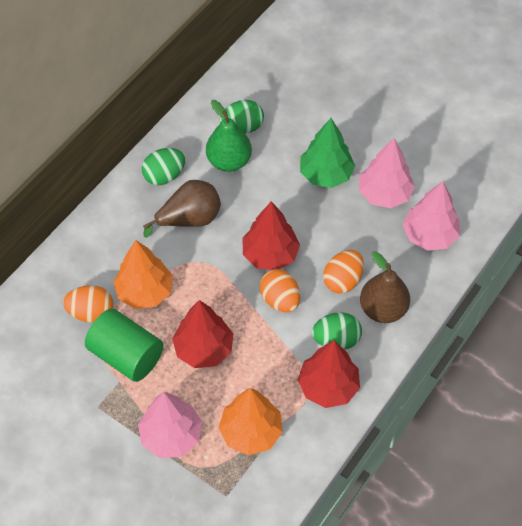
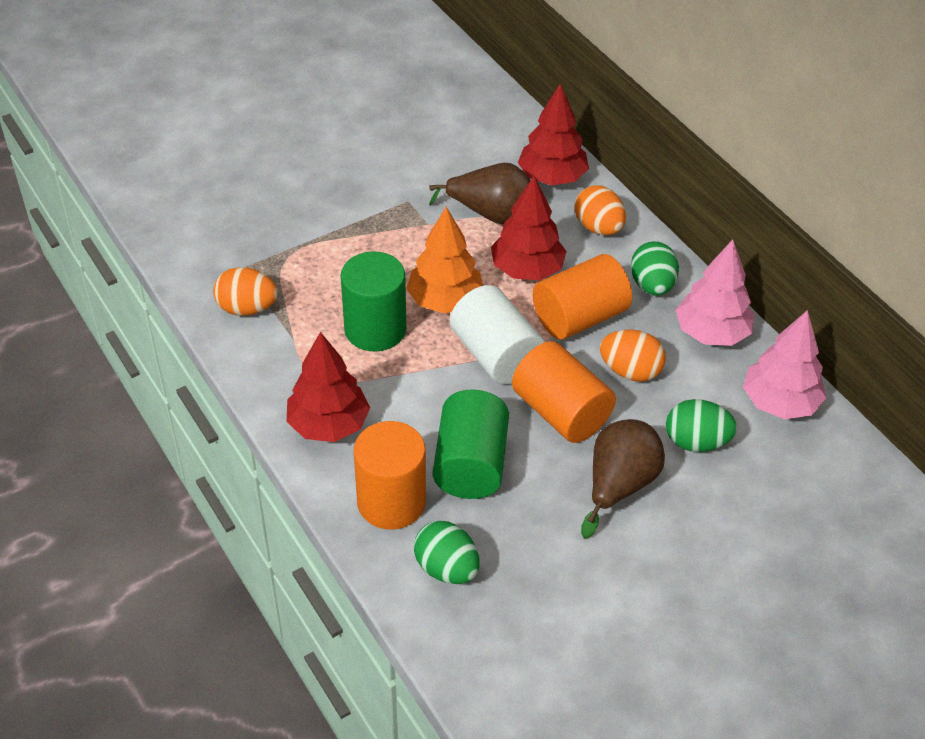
green cylinder: 1 -> 2
green pear: 1 -> 0
green tree: 1 -> 0
orange cylinder: 0 -> 3
orange tree: 2 -> 1
pink tree: 3 -> 2
white cylinder: 0 -> 1

